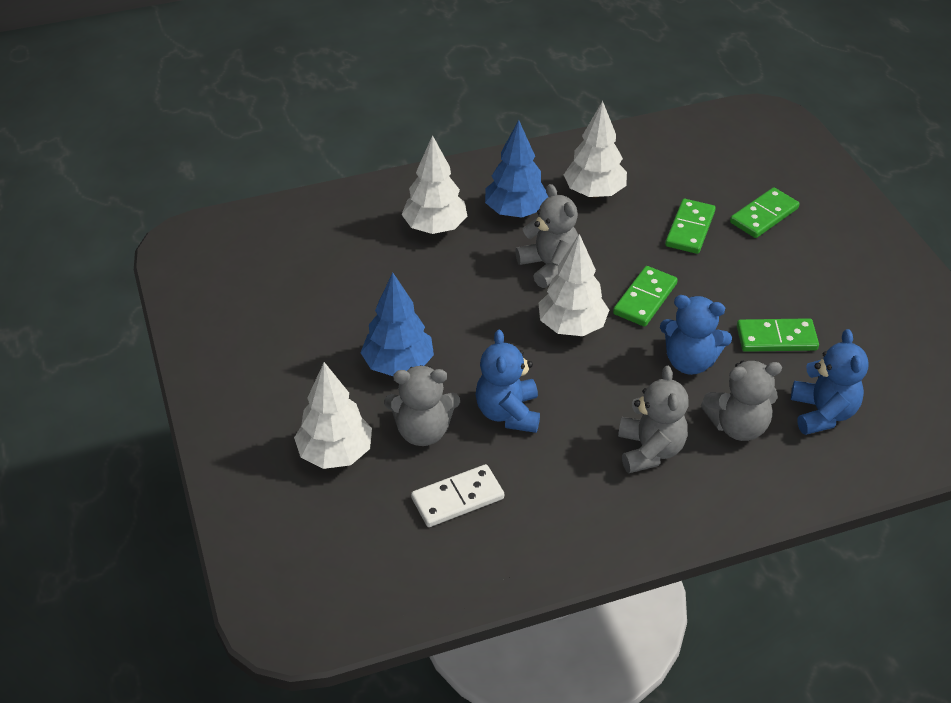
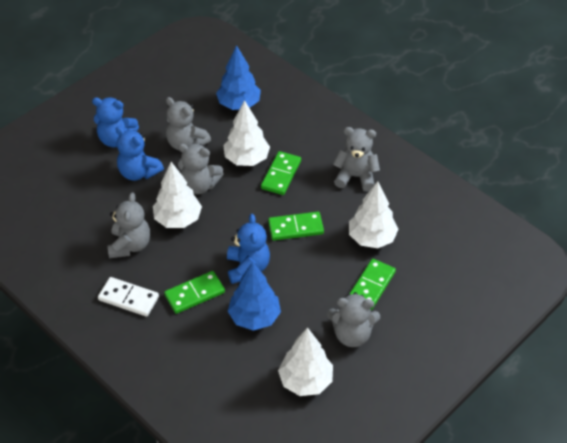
grey teddy bear: 4 -> 5

